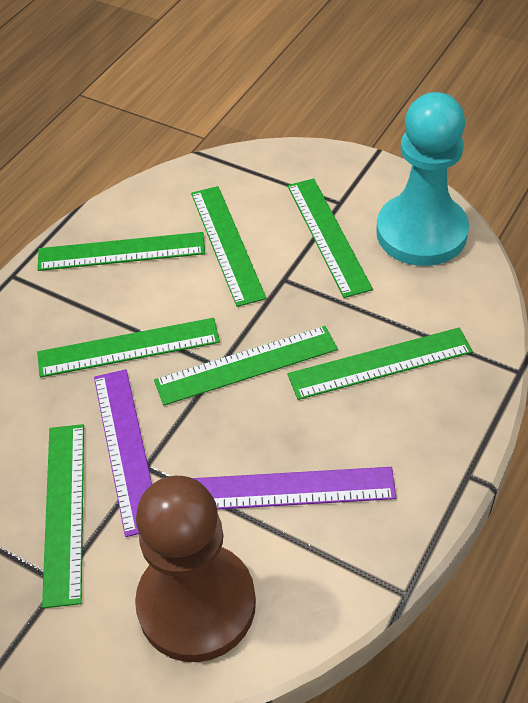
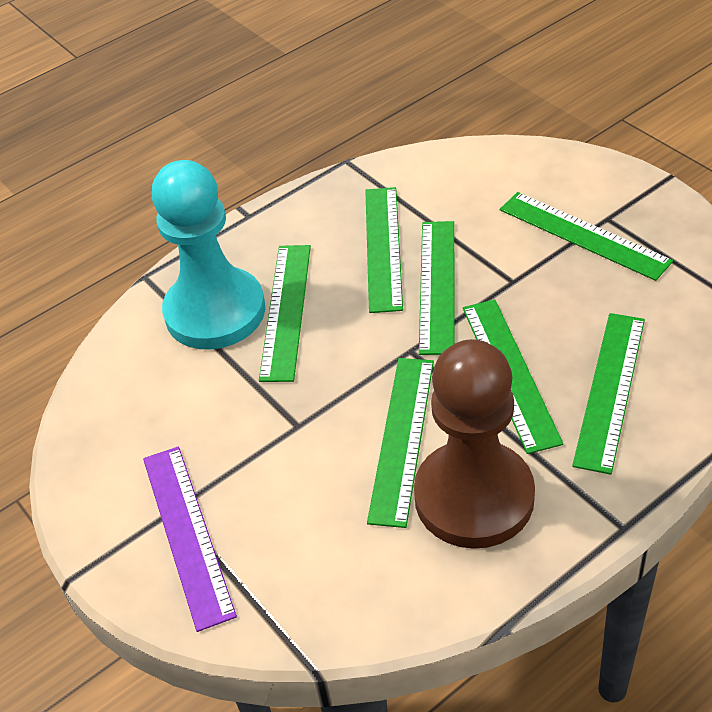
purple ruler: 2 -> 1

